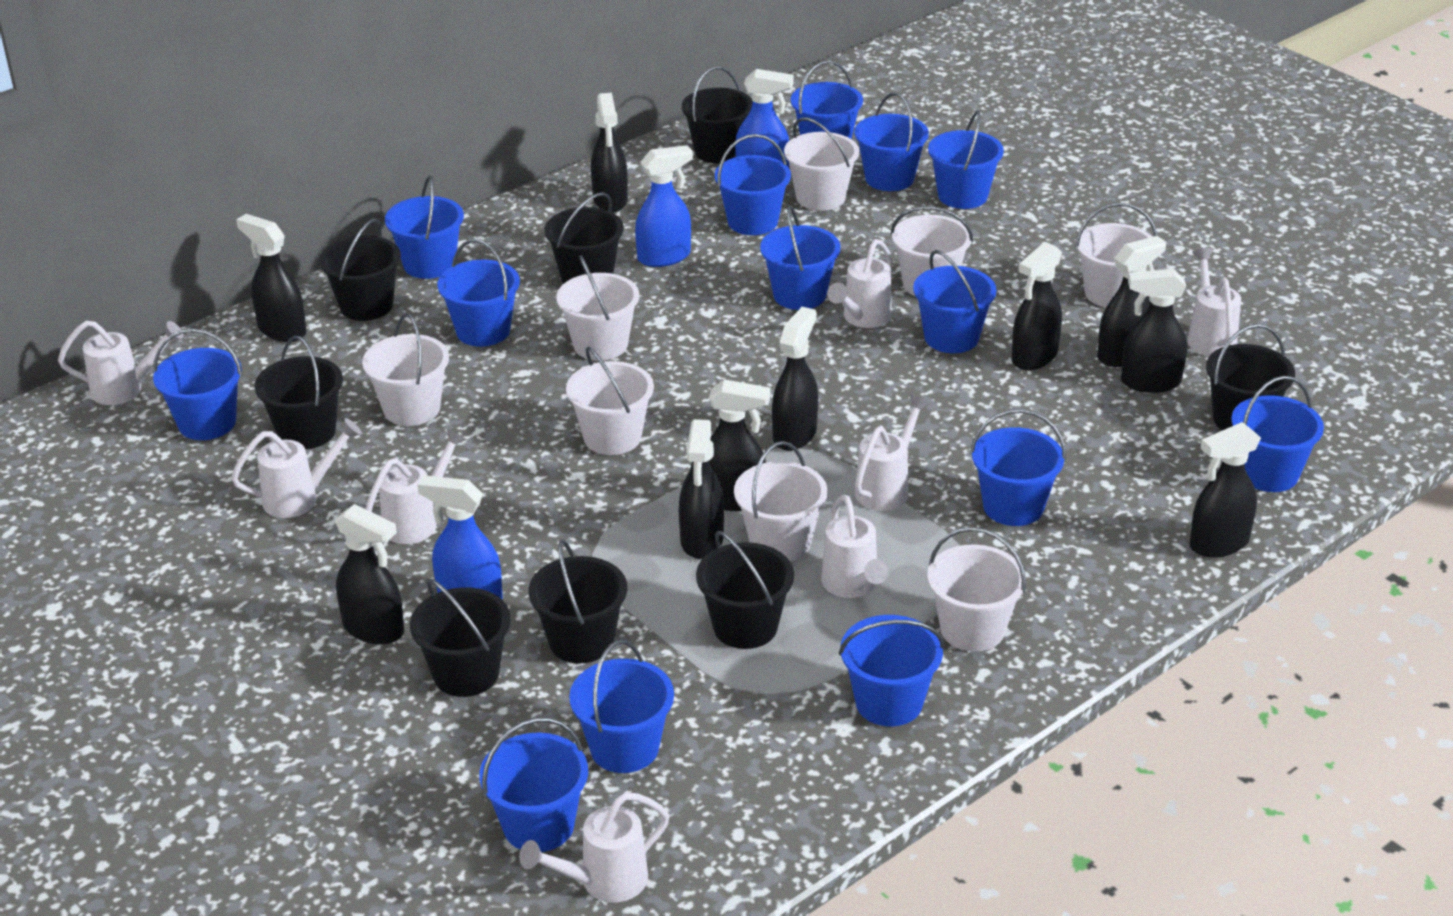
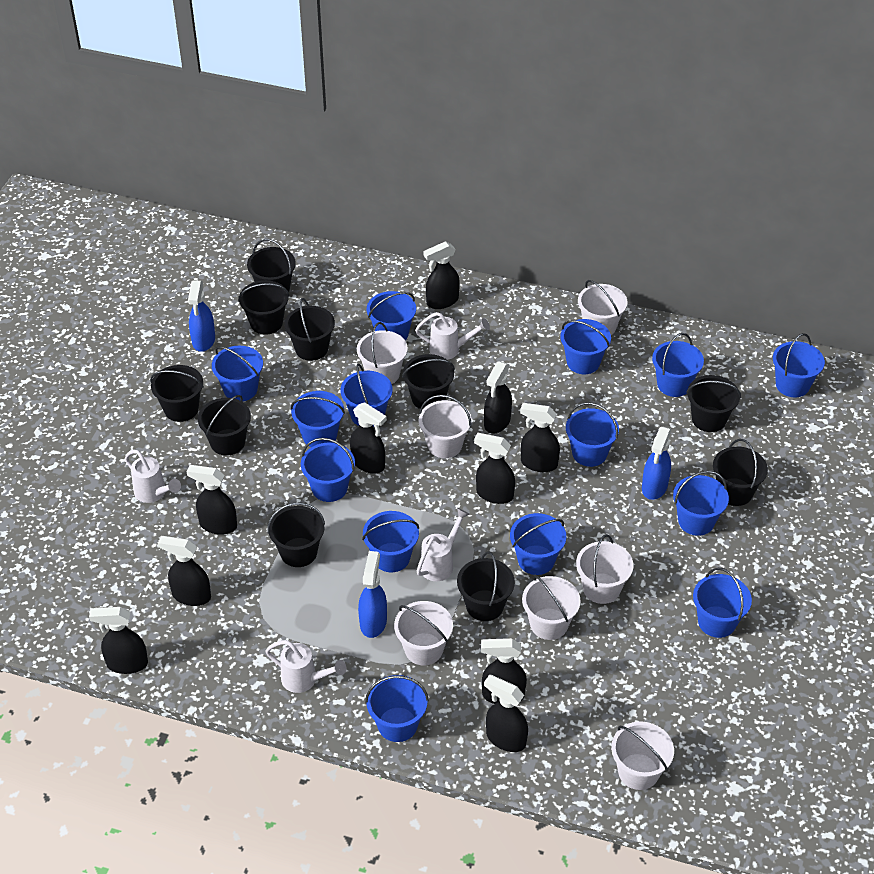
black bucket: 8 -> 10
white bucket: 8 -> 7
white watering can: 8 -> 4

